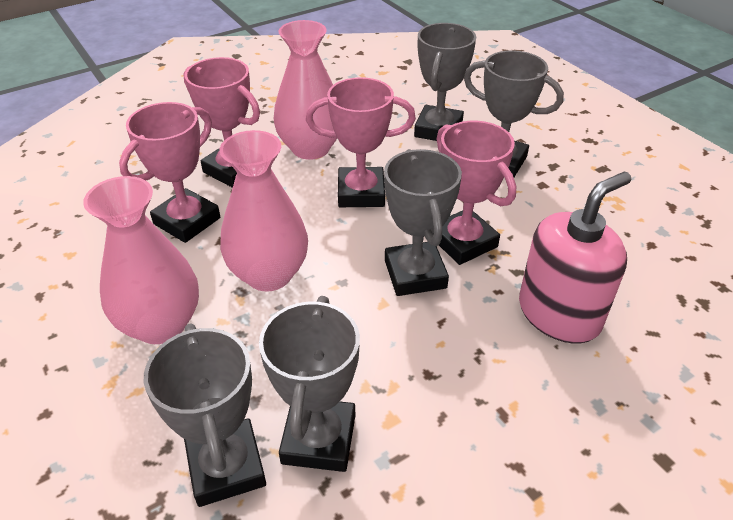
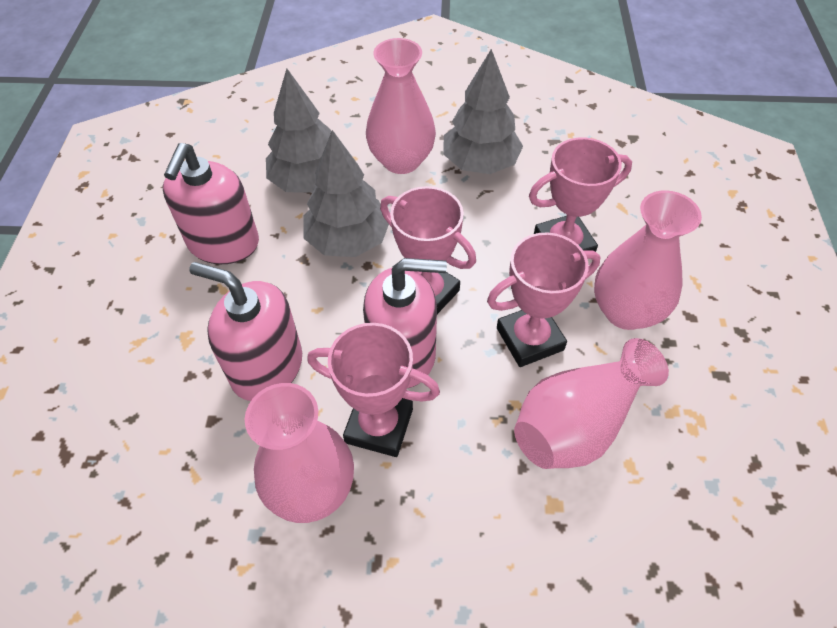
grey tree: 0 -> 3
grey trophy: 5 -> 0
pink soap dispenser: 1 -> 3
pink vase: 3 -> 4

